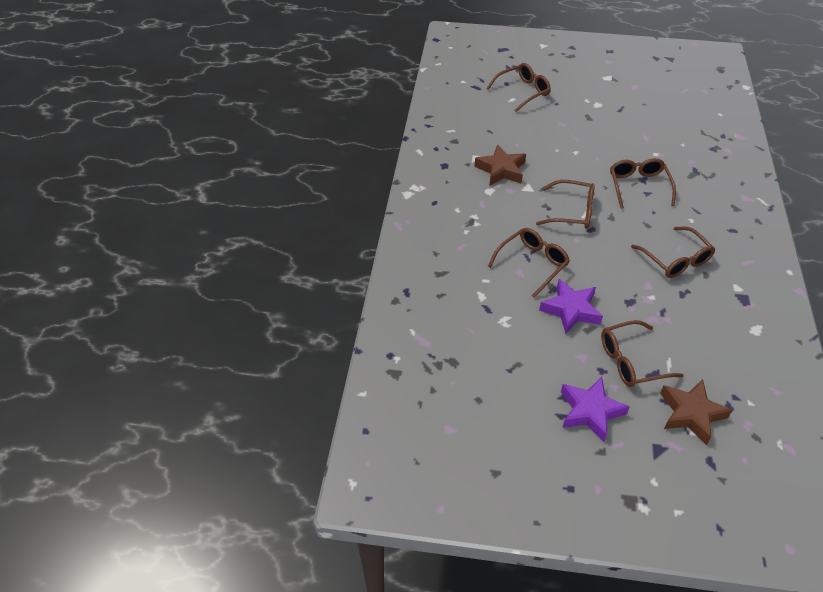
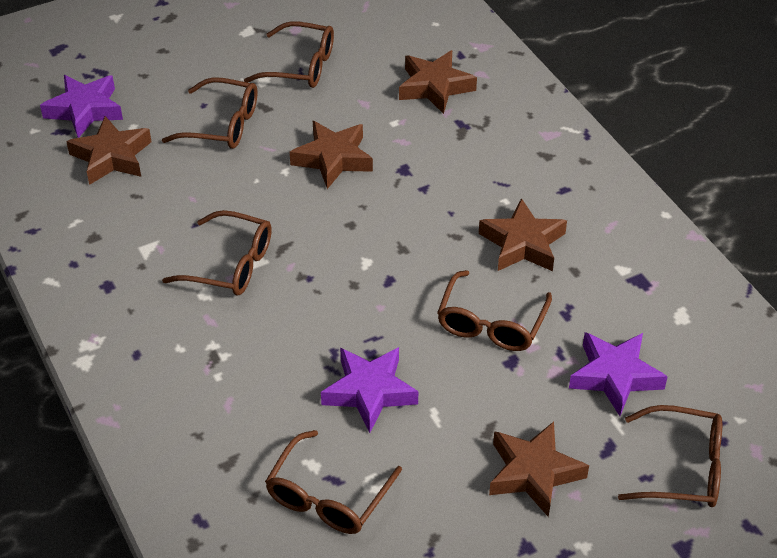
brown star: 2 -> 5
purple star: 2 -> 3

